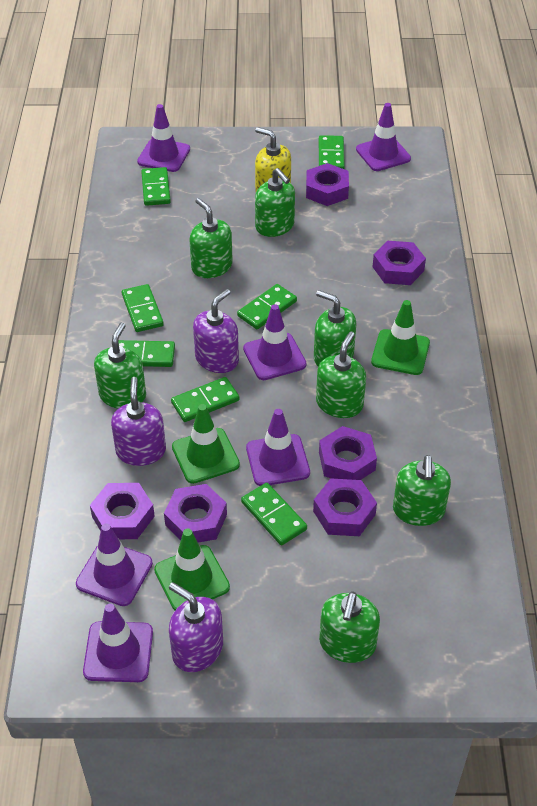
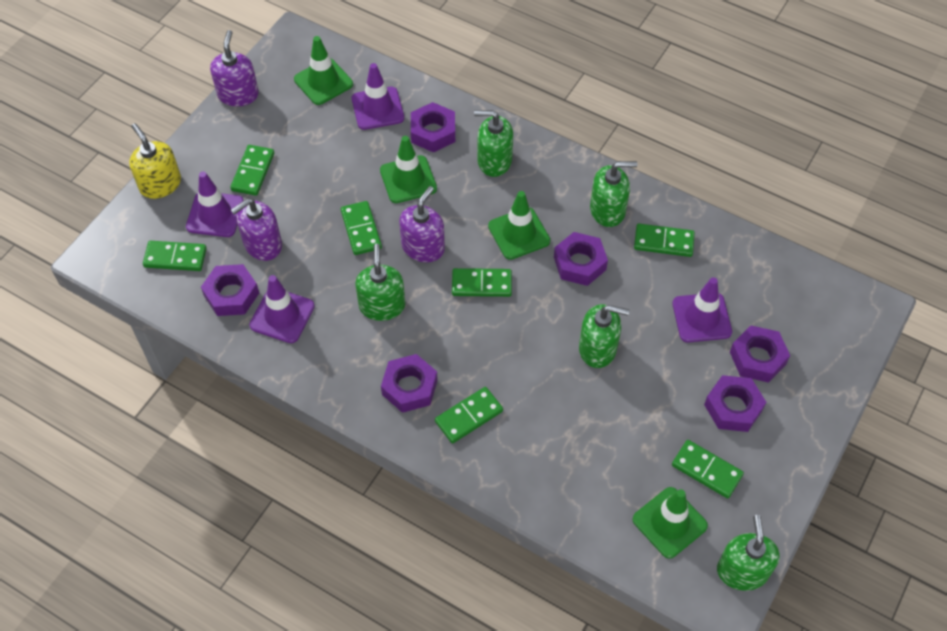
green soap dispenser: 7 -> 5
green traffic cone: 3 -> 4
purple traffic cone: 6 -> 4

